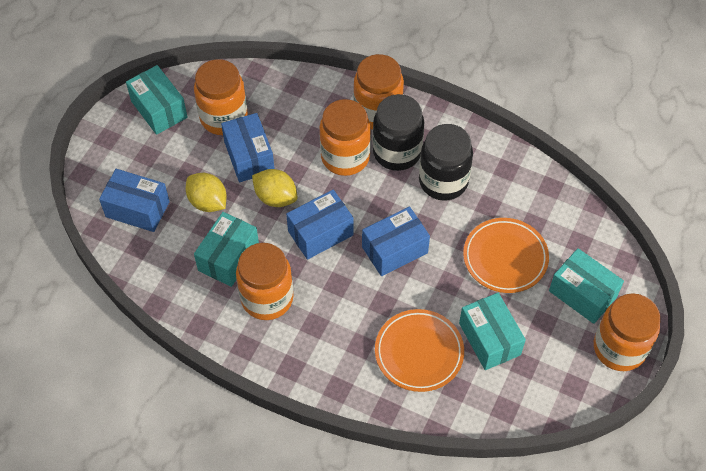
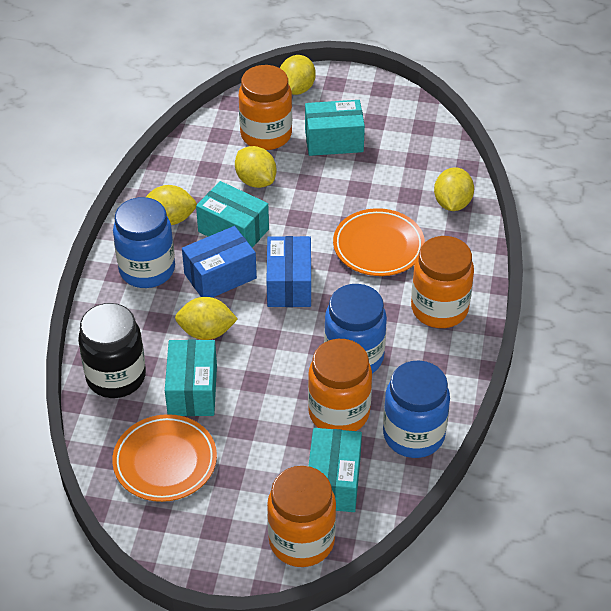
black jar: 2 -> 1
blue box: 4 -> 2
blue jar: 0 -> 3
orange jar: 5 -> 4
yellow lemon: 2 -> 5

